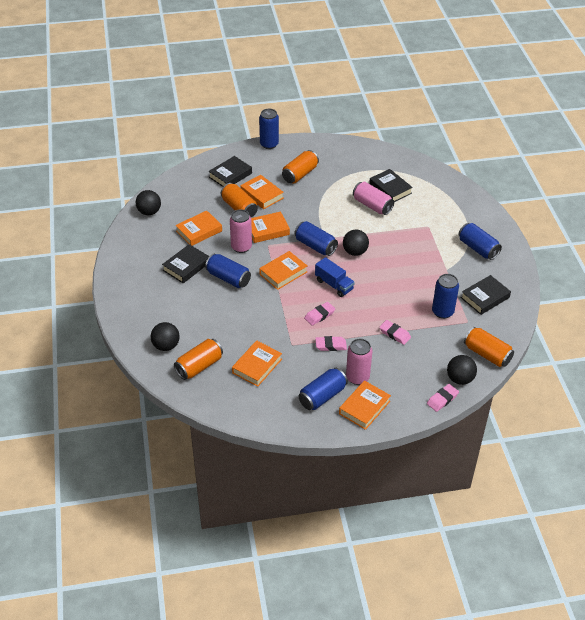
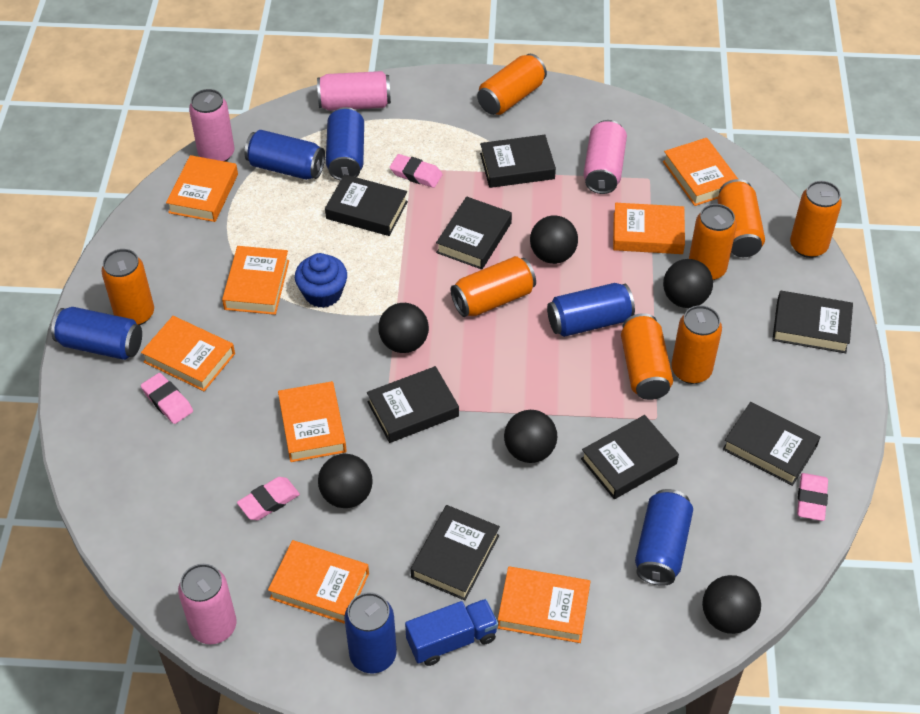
black ball: 4 -> 6
black book: 4 -> 8
blue cupcake: 0 -> 1
orange book: 6 -> 8
orange can: 4 -> 8
pink can: 3 -> 4

